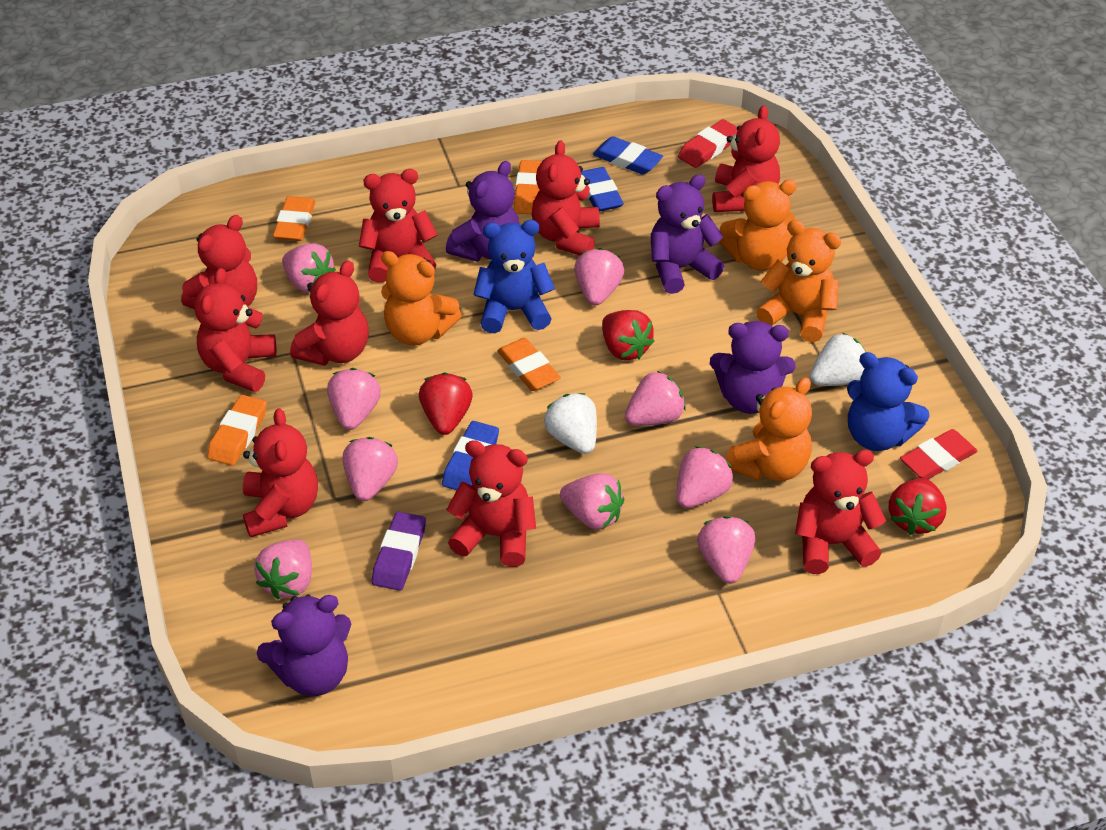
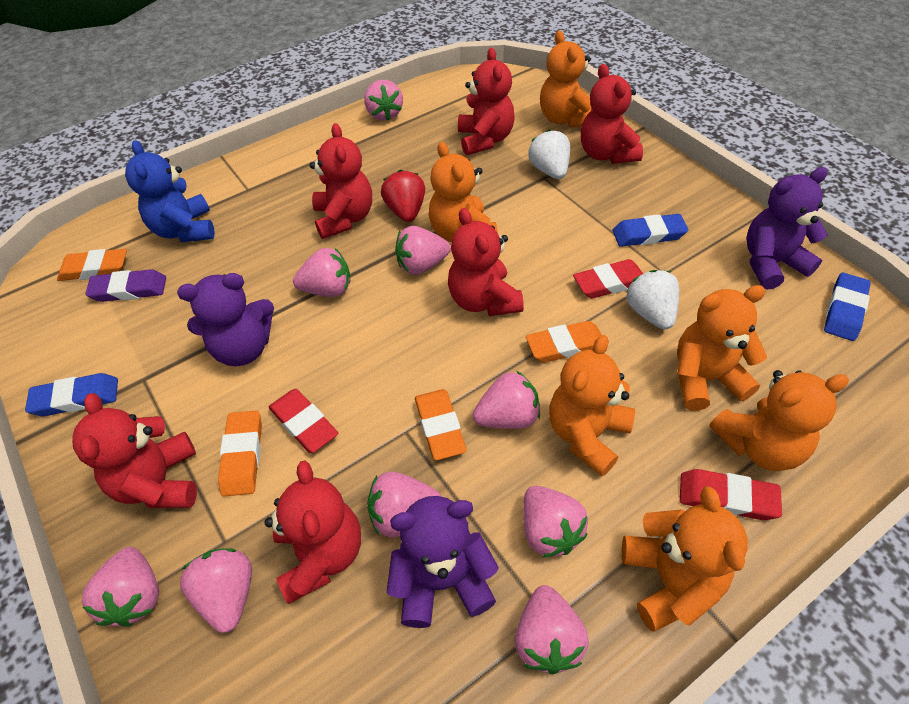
blue teddy bear: 2 -> 1
orange teddy bear: 4 -> 6
purple teddy bear: 4 -> 3
red eraser: 2 -> 3
red strawberry: 3 -> 1
red teddy bear: 9 -> 6

